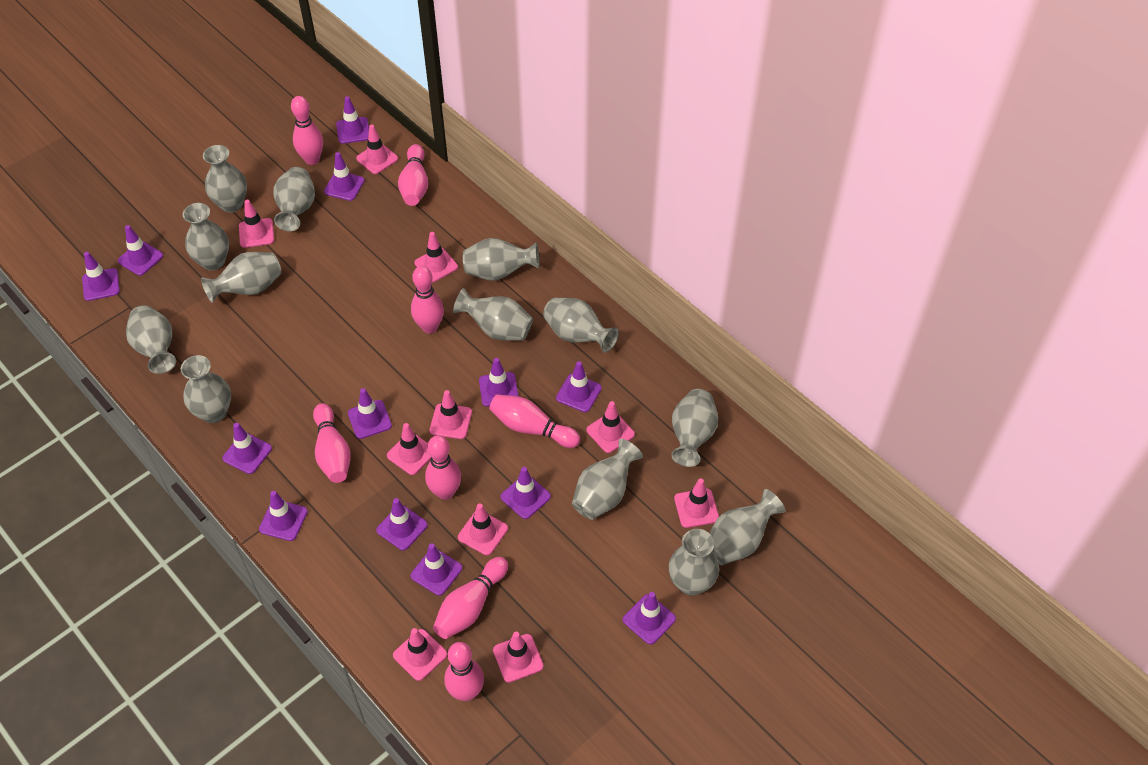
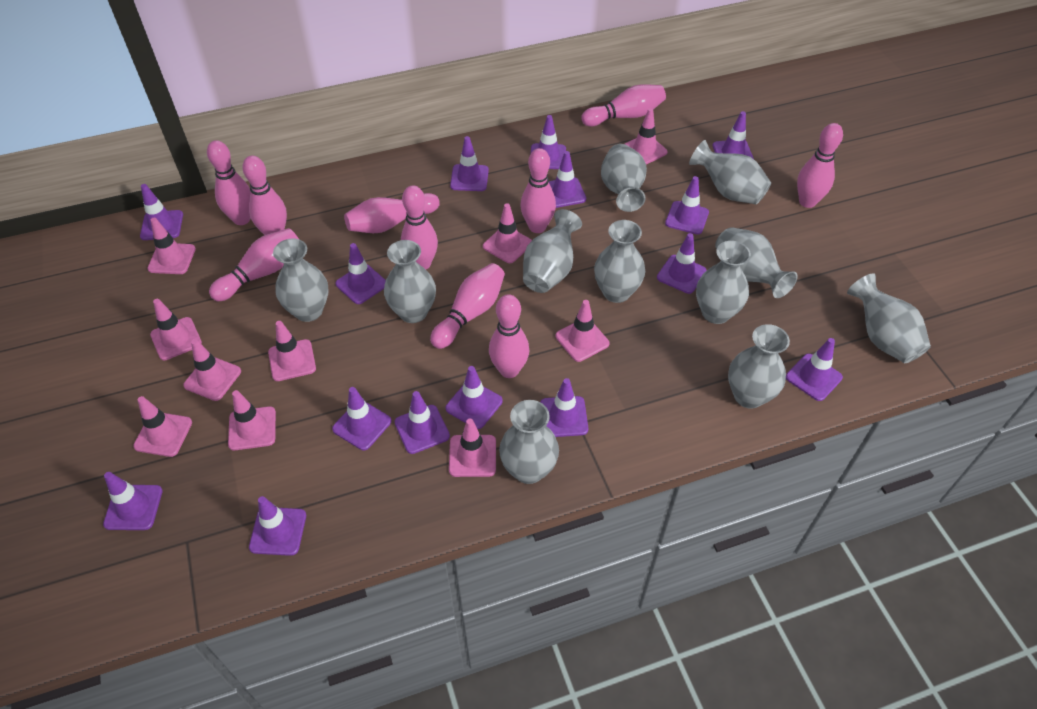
grey vase: 13 -> 11
pink bowling pin: 8 -> 10
purple traffic cone: 13 -> 15

